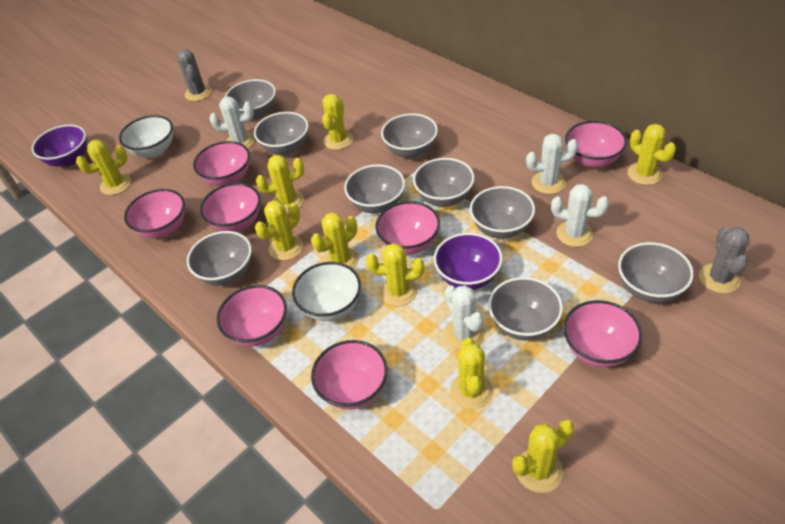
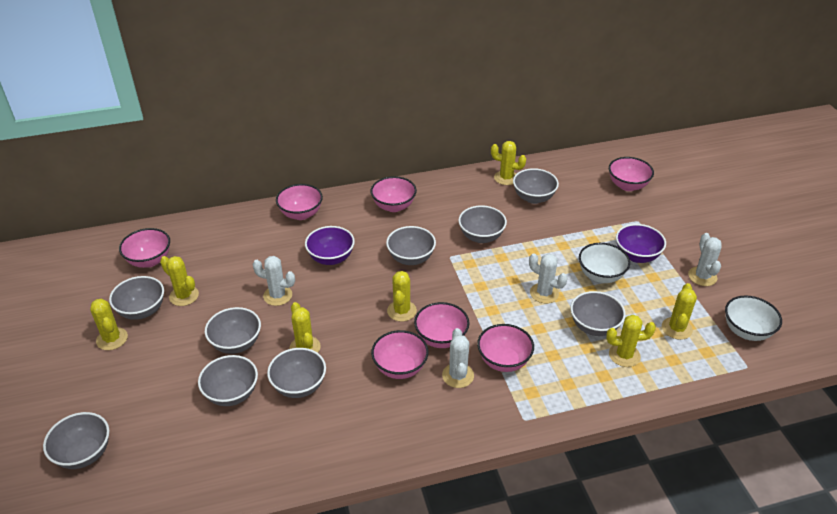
grey cactus: 2 -> 0
pink bowl: 8 -> 7
yellow cactus: 9 -> 7

